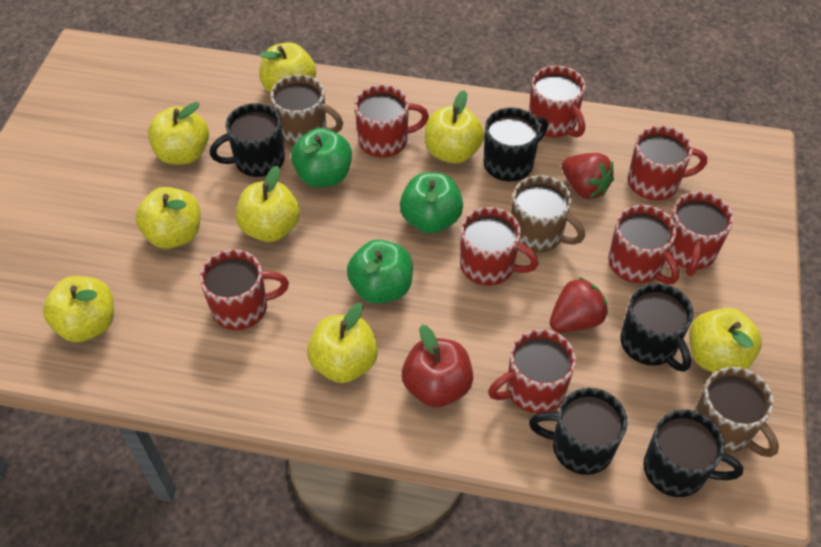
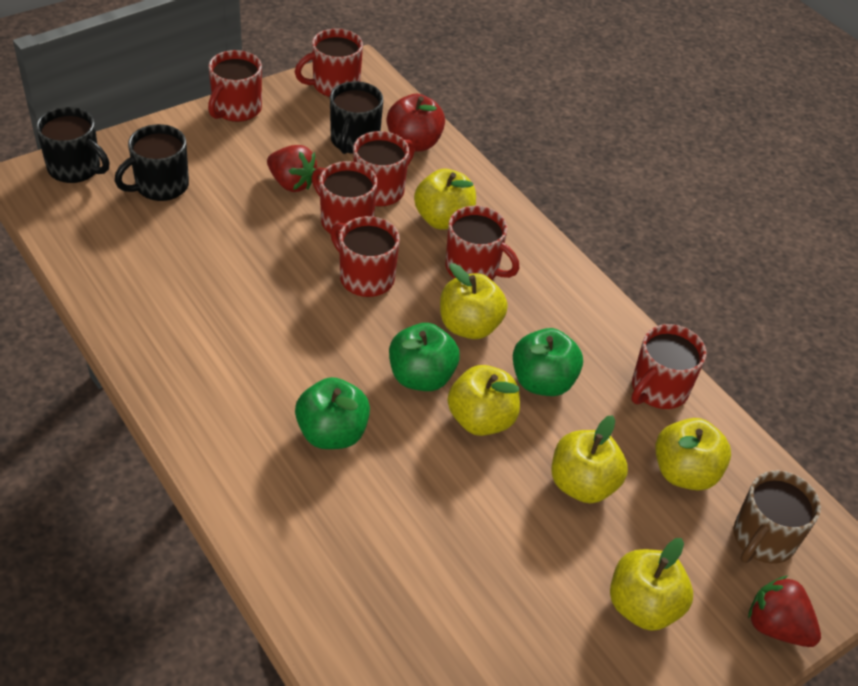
black mug: 5 -> 3
brown mug: 3 -> 1
red mug: 8 -> 7
yellow apple: 8 -> 6

